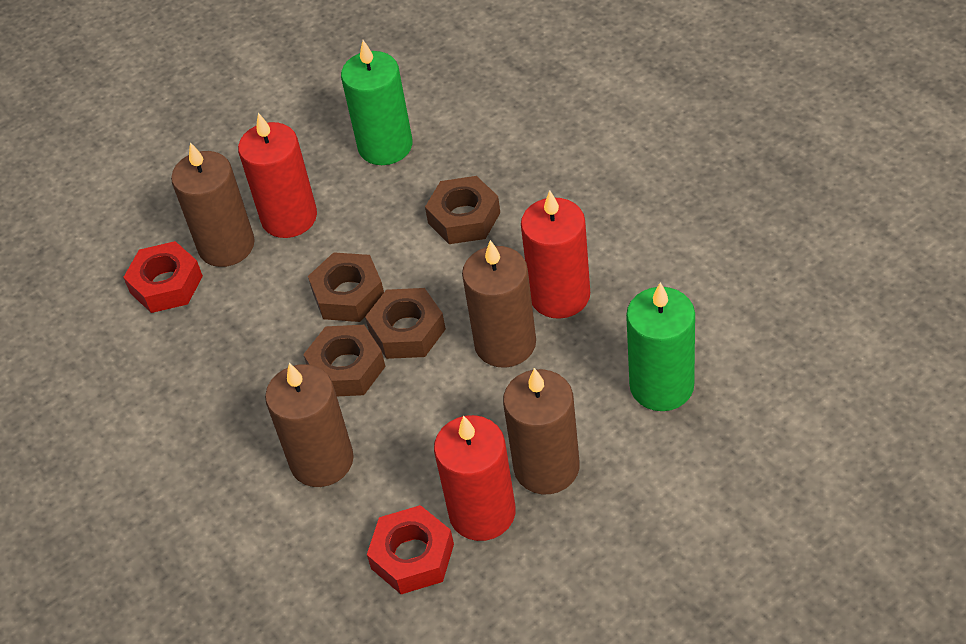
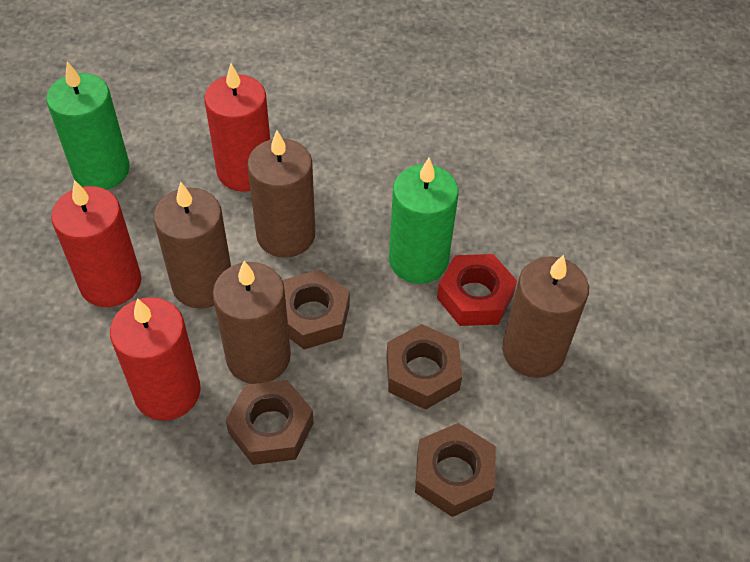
red nut: 2 -> 1

